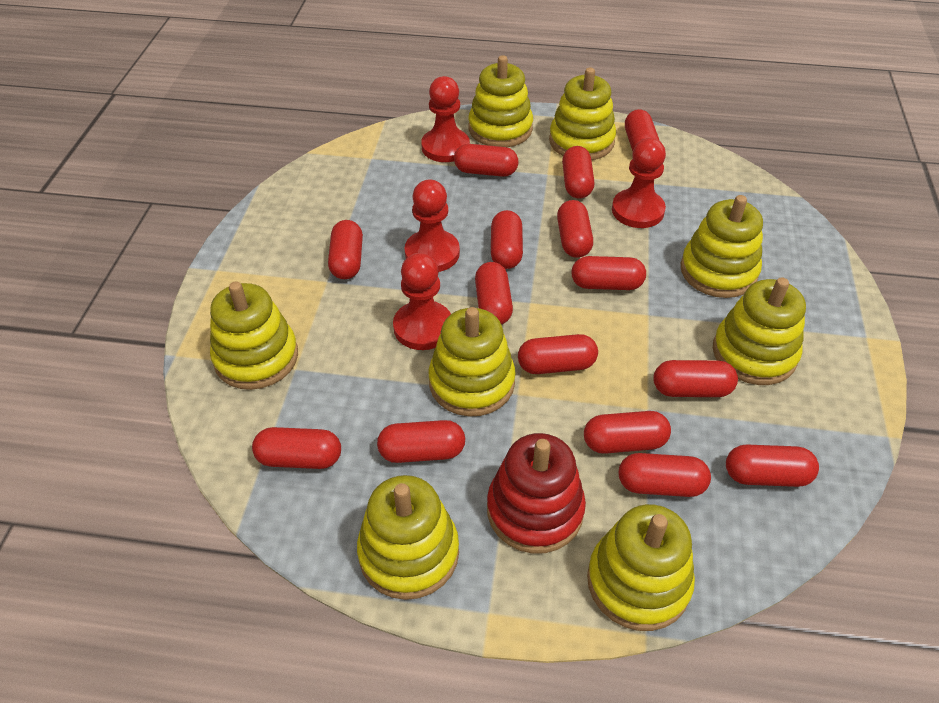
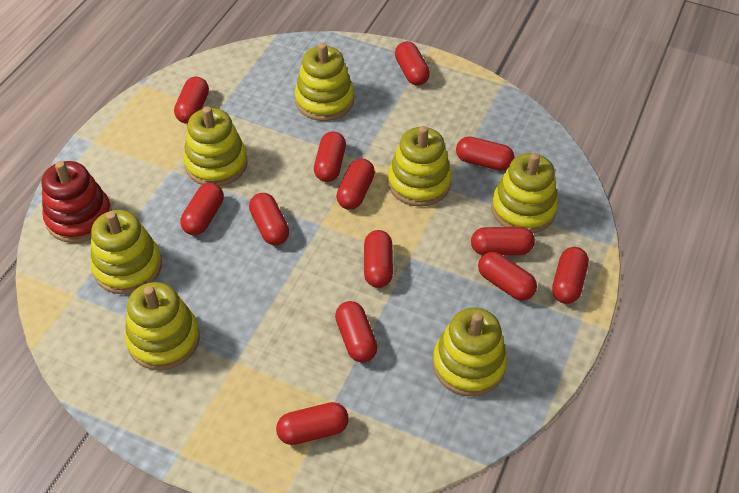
red capsule: 15 -> 13
red pawn: 4 -> 0
yellow stacking toy: 8 -> 7

